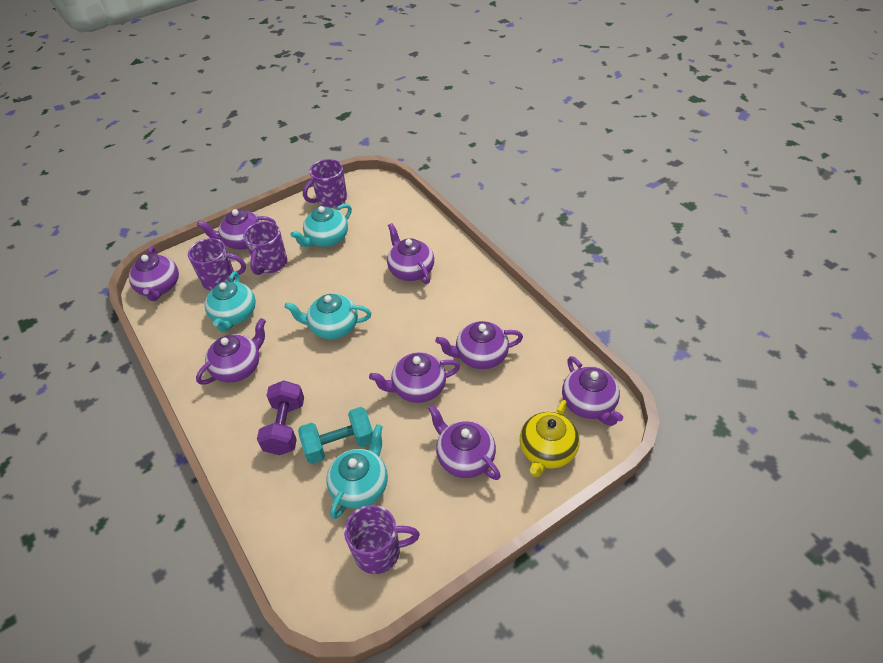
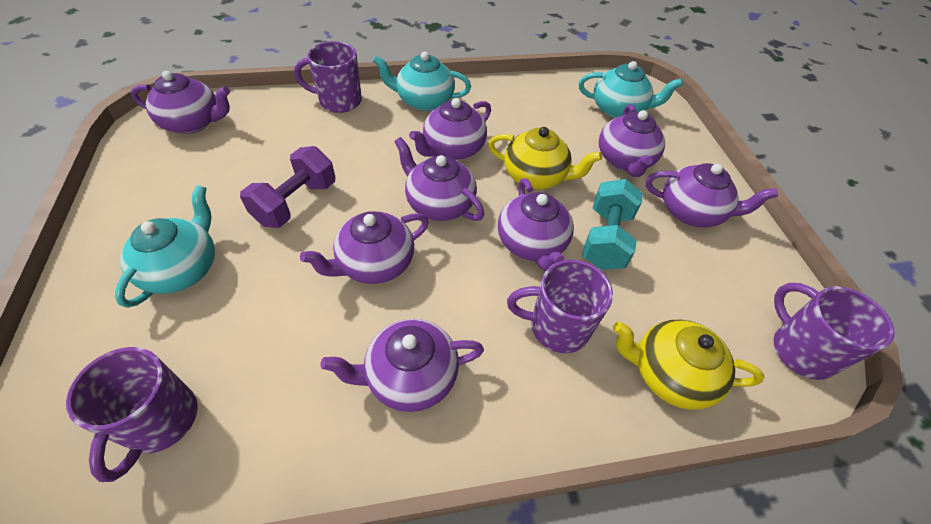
turquoise teapot: 4 -> 3
yellow teapot: 1 -> 2

